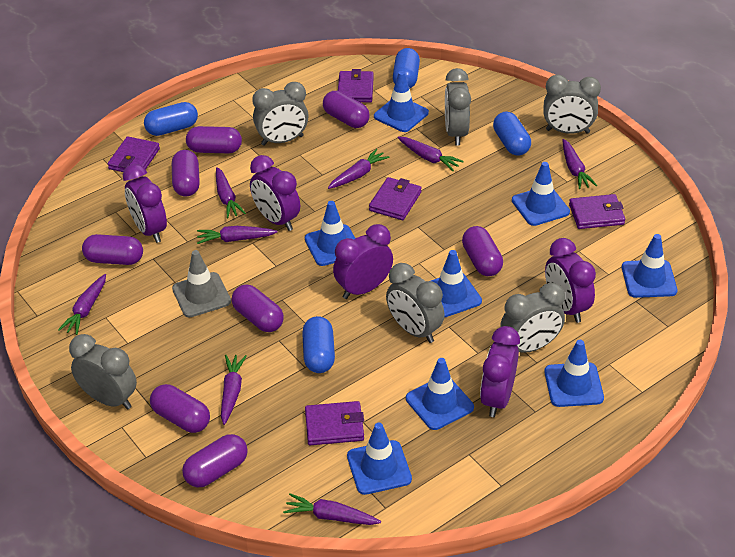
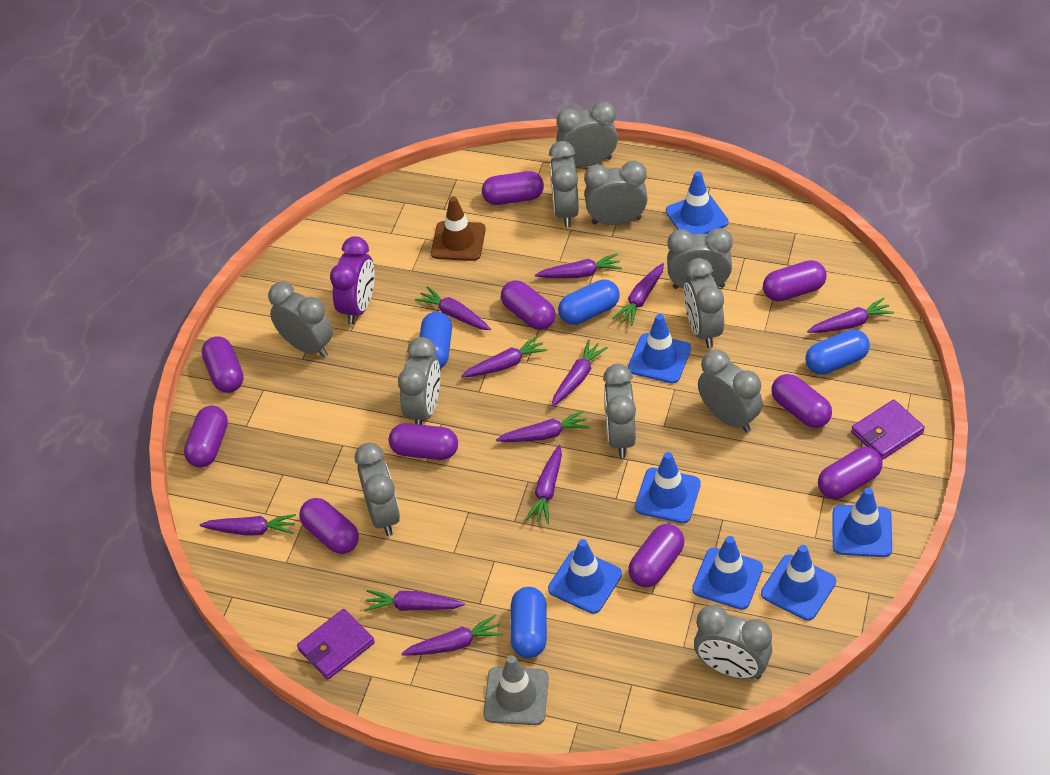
blue traffic cone: 8 -> 7
brown traffic cone: 0 -> 1
grey clock: 6 -> 11
purple capsule: 8 -> 10
purple carrot: 8 -> 11
purple clock: 5 -> 1
purple wallet: 5 -> 2

